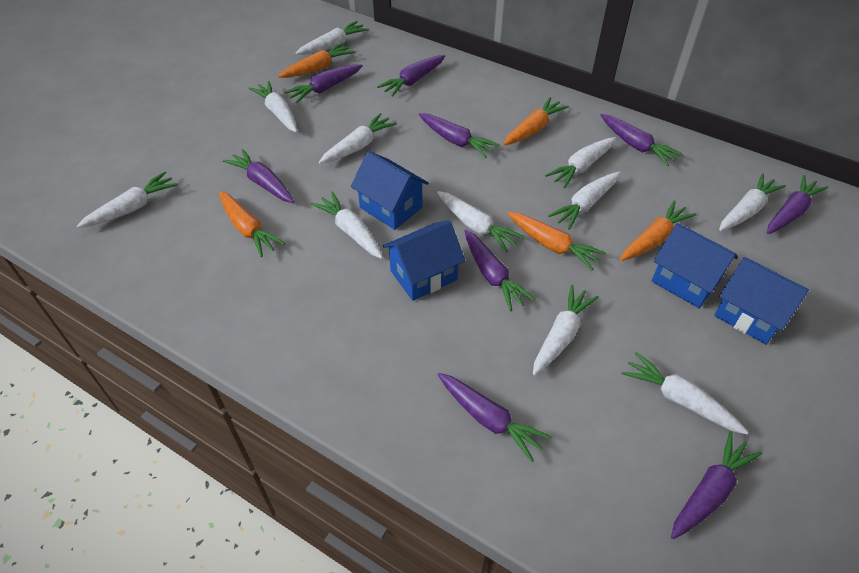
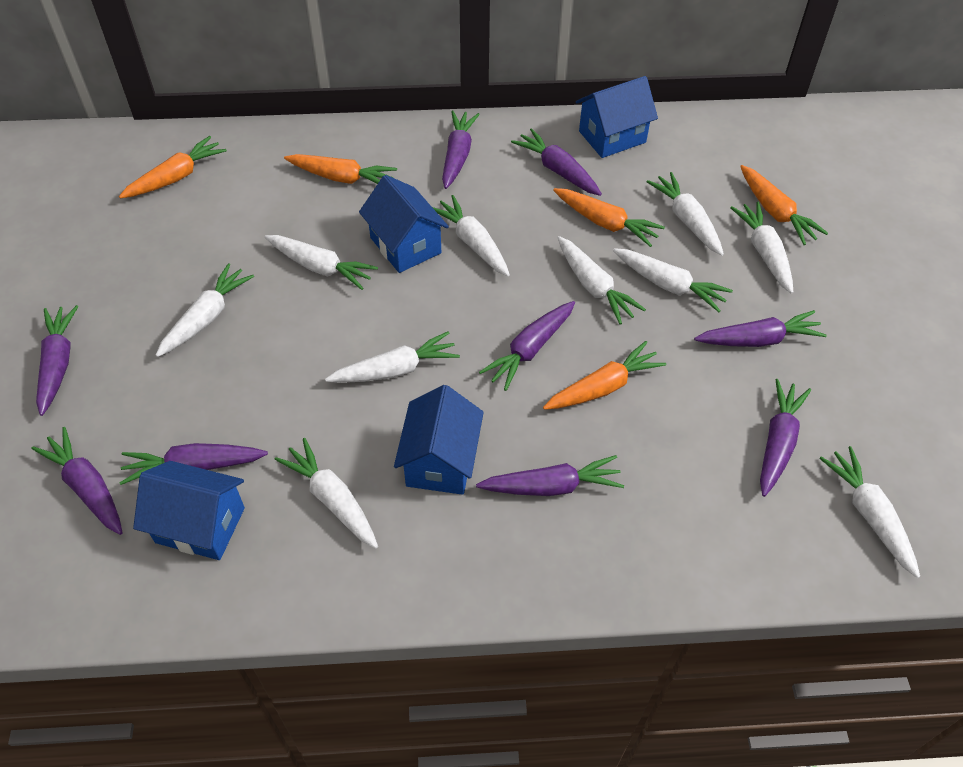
white carrot: 11 -> 10

